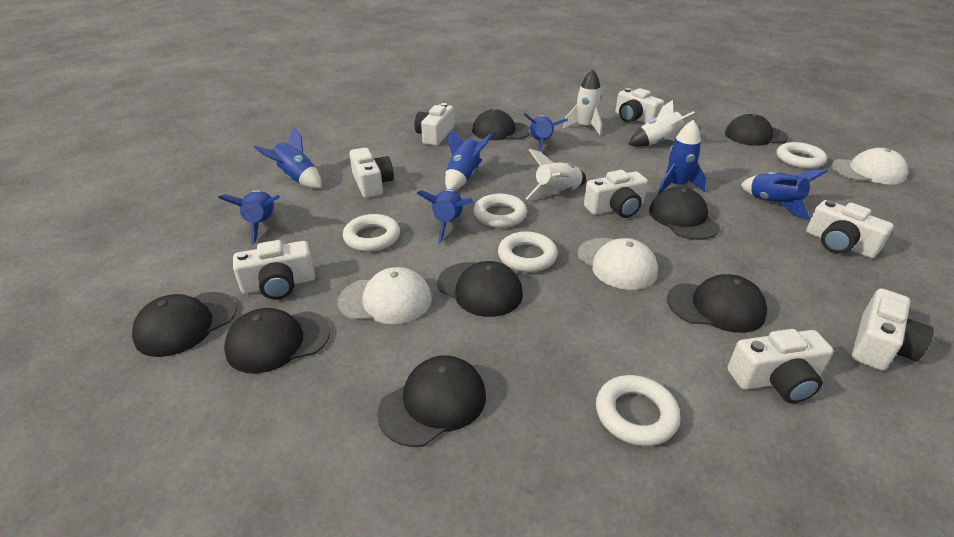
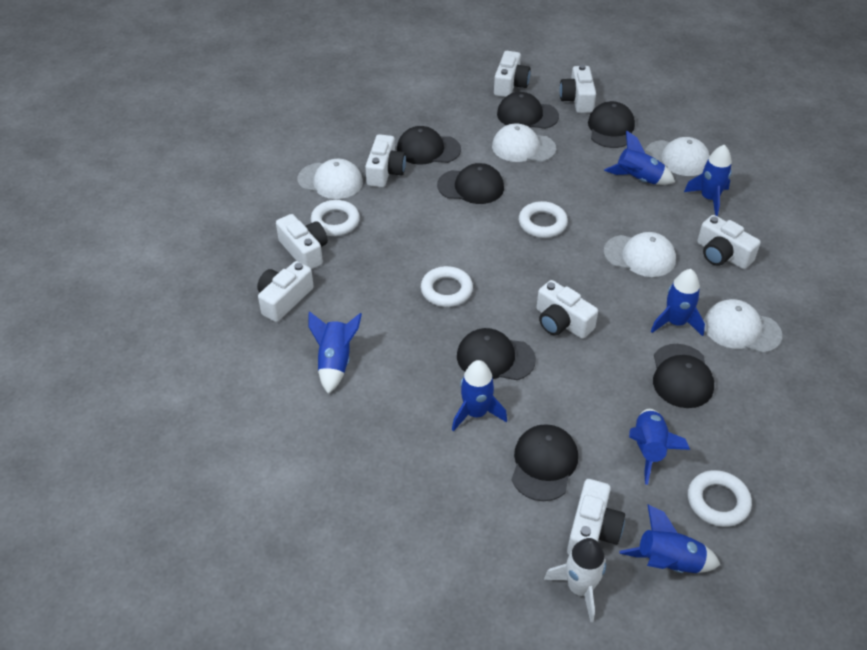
black cap: 8 -> 7
white cap: 3 -> 5
white ring: 5 -> 4
white rocket: 3 -> 1

